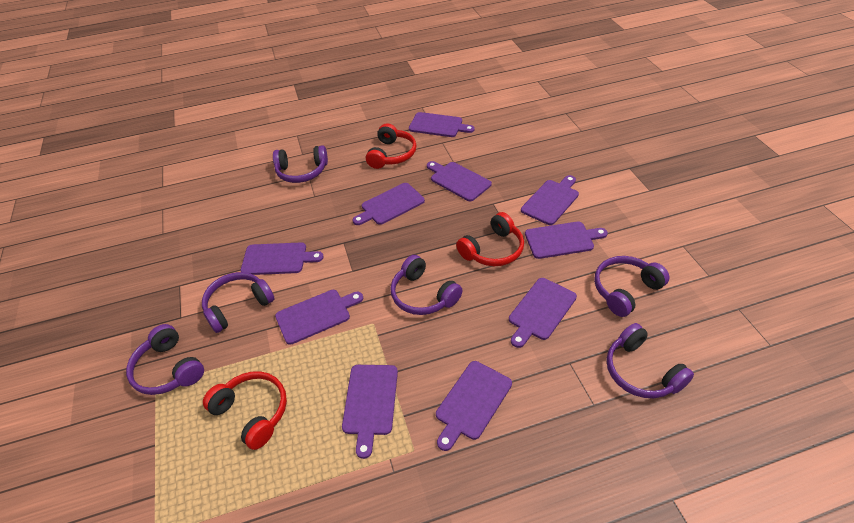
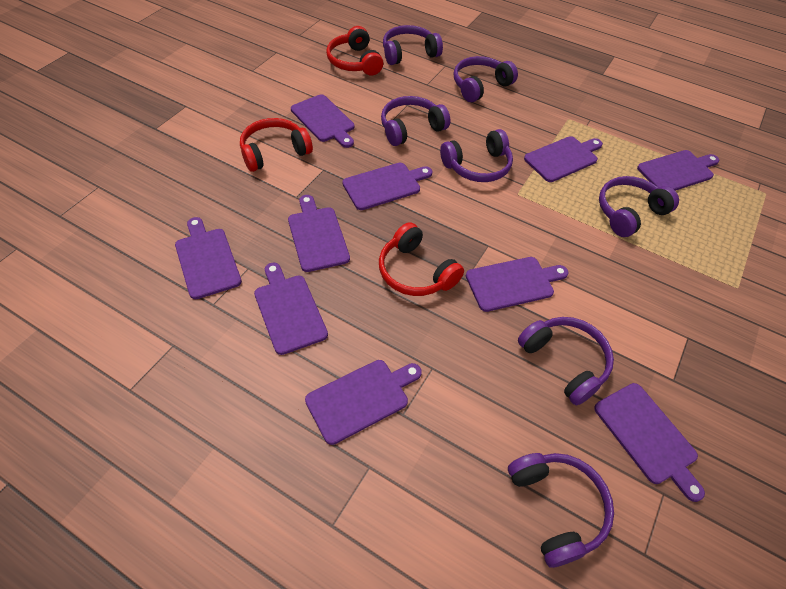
purple headphones: 6 -> 7

